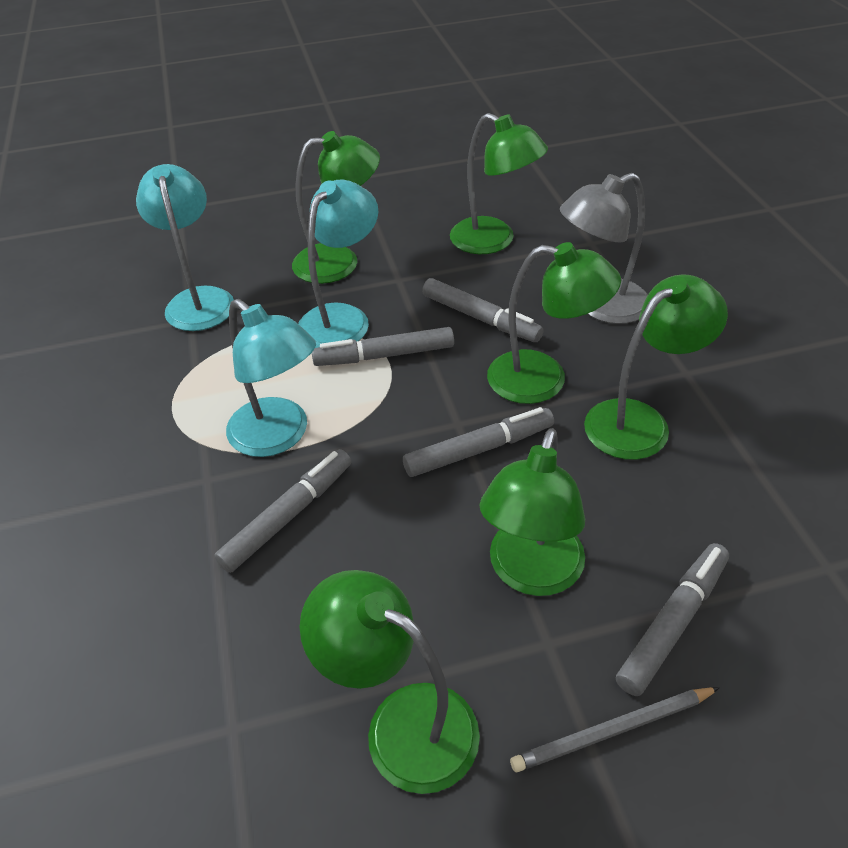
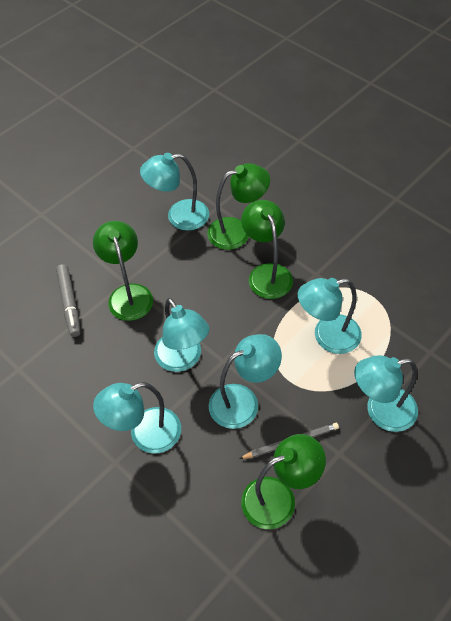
green lamp: 6 -> 4
grey lamp: 1 -> 0
grey marker: 5 -> 1
turquoise lamp: 3 -> 6

